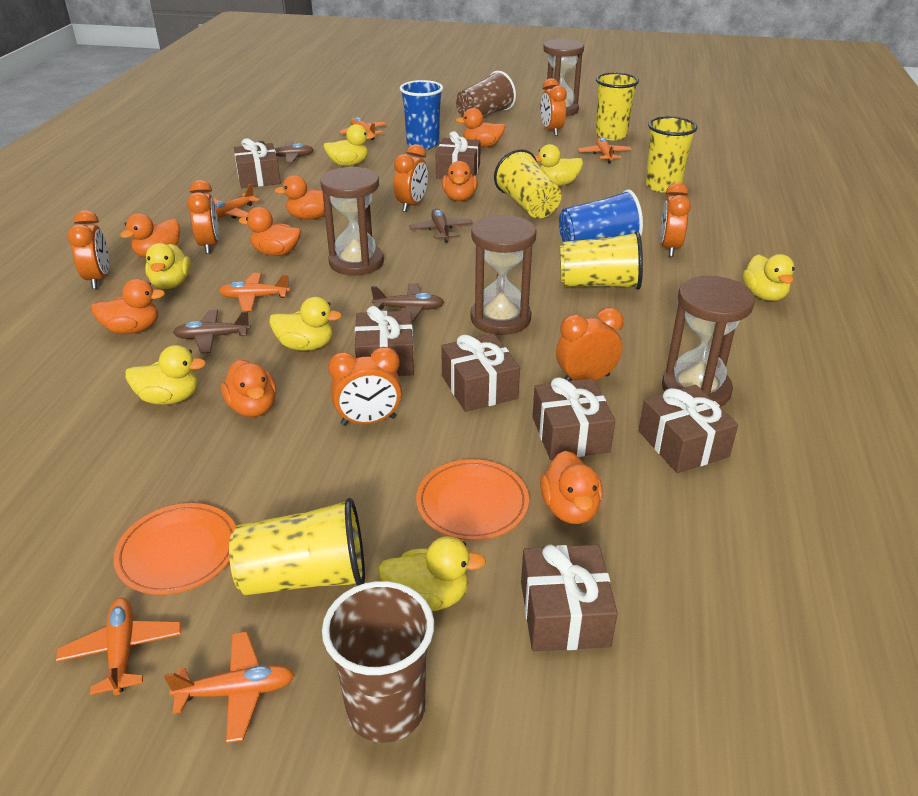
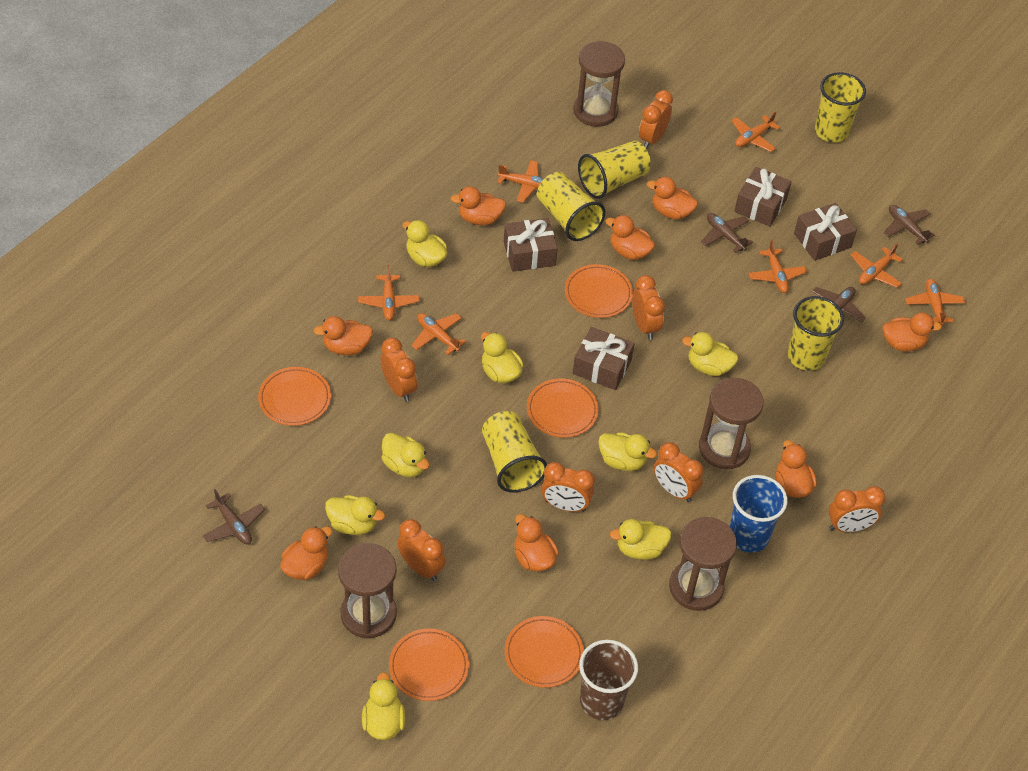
blue cup: 2 -> 1
brown cup: 2 -> 1
brown gift: 7 -> 4
orange plane: 6 -> 7
orange plate: 2 -> 5
yellow duck: 7 -> 8

